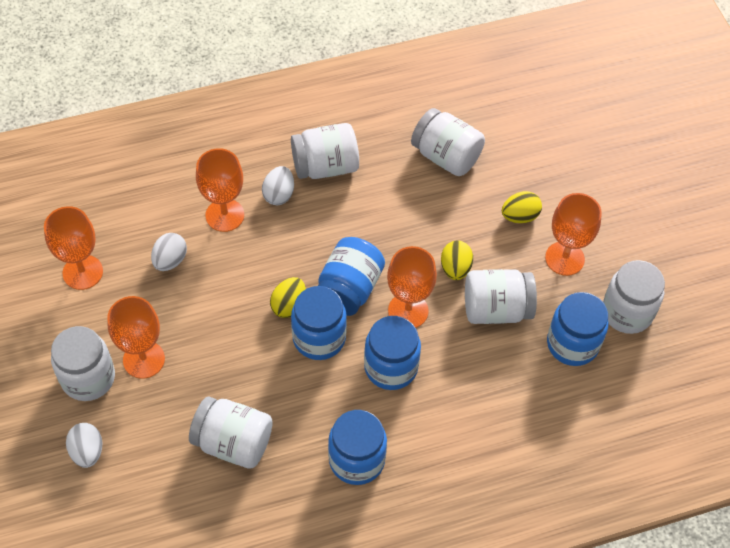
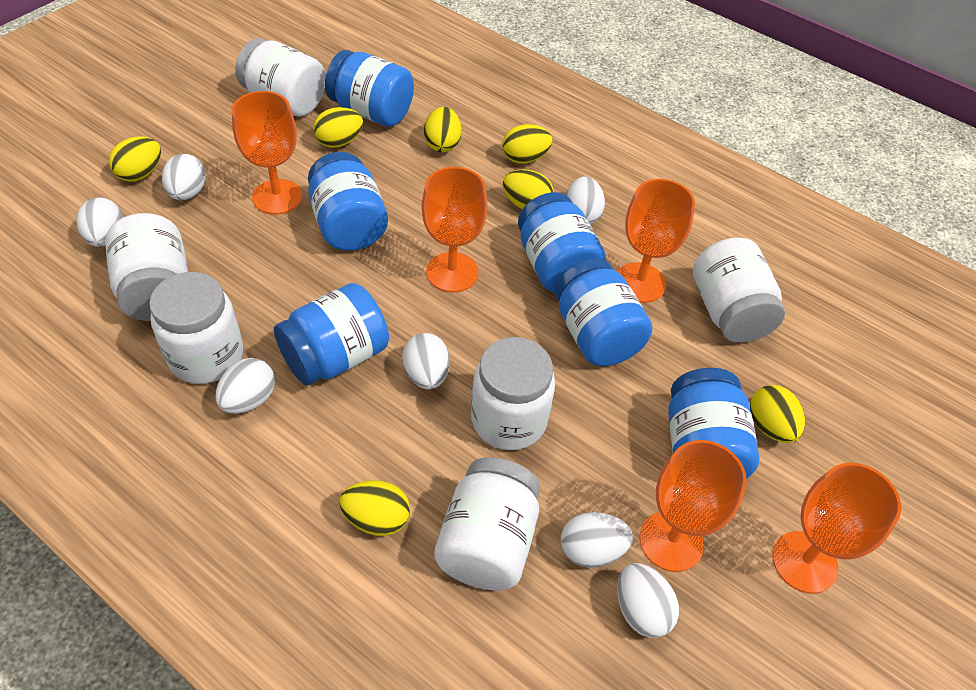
blue jar: 5 -> 6
white egg: 3 -> 7
yellow egg: 3 -> 7

